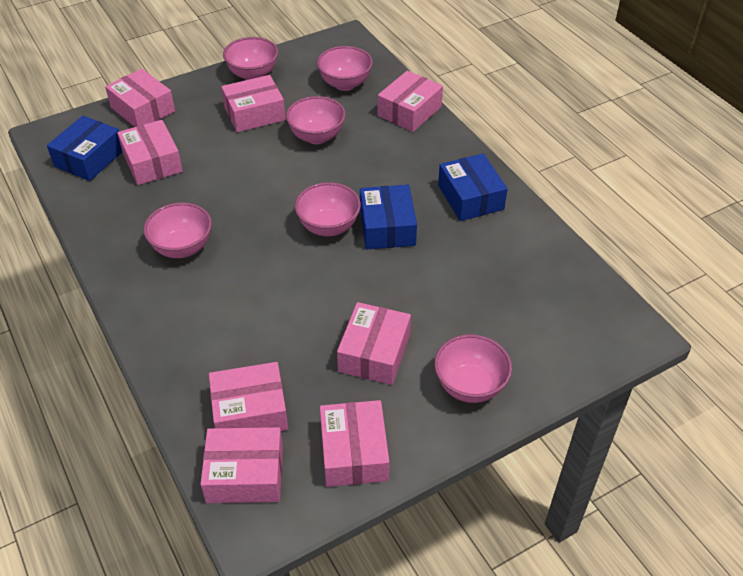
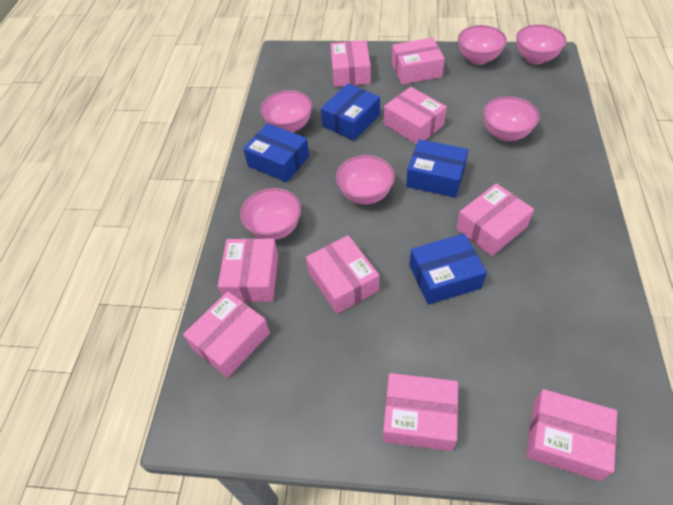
blue box: 3 -> 4
pink box: 8 -> 9

